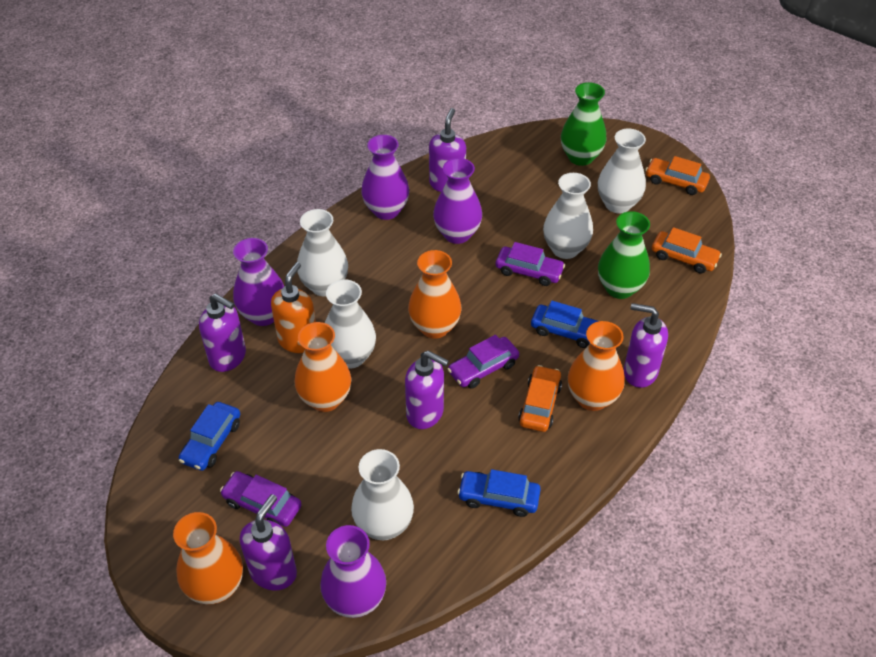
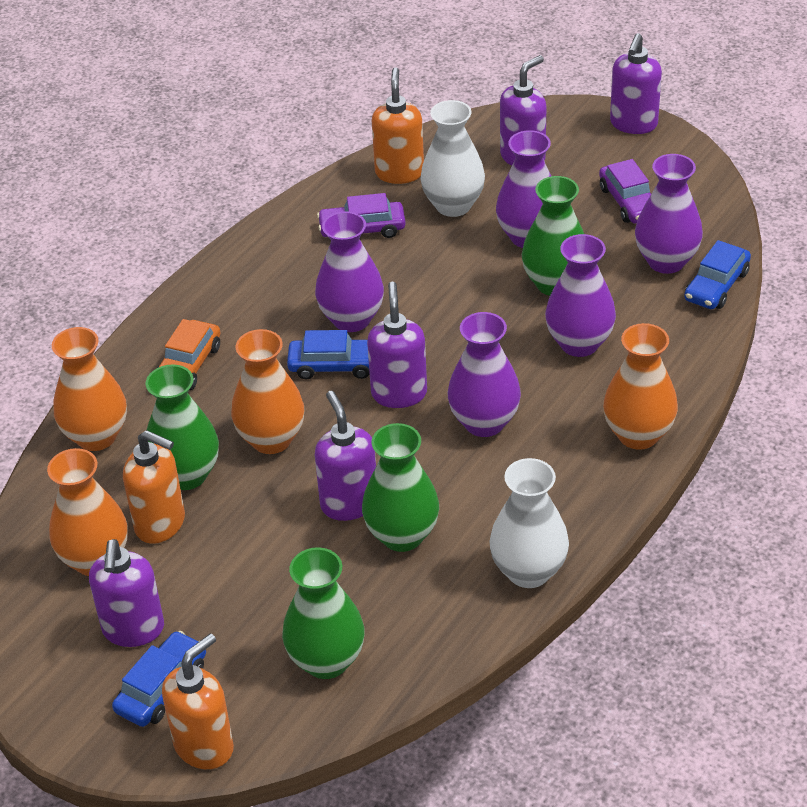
green vase: 2 -> 4
orange car: 3 -> 1
orange soap dispenser: 1 -> 3
purple car: 3 -> 2
purple vase: 4 -> 5
white vase: 5 -> 2

